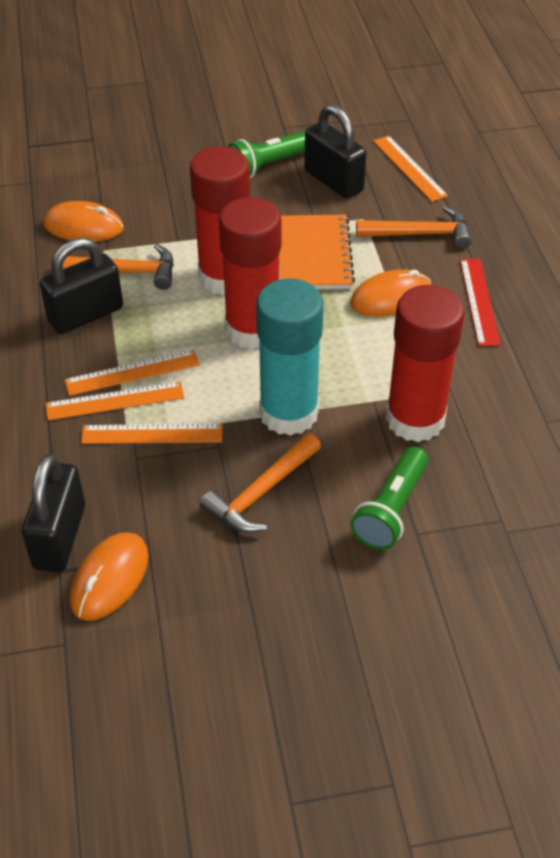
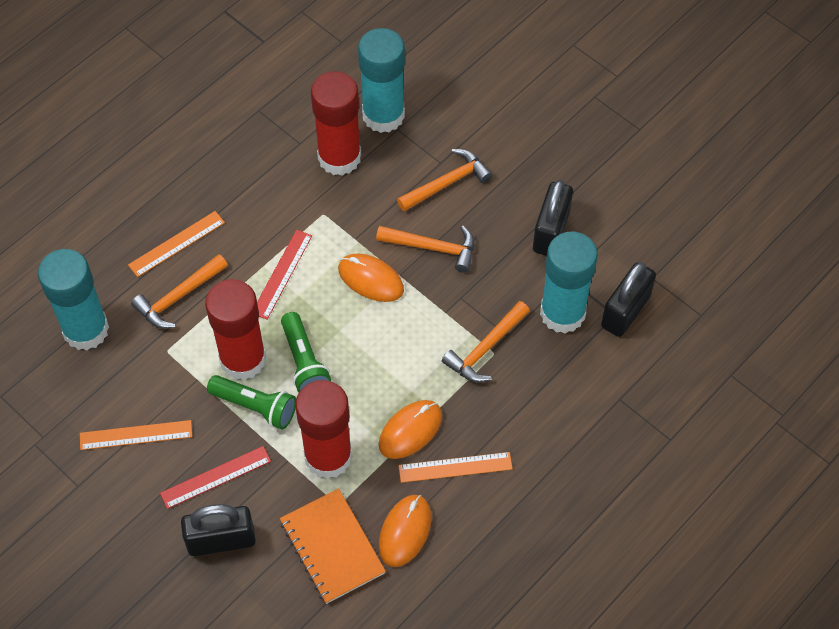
orange hammer: 3 -> 4
orange ruler: 4 -> 3
red ruler: 1 -> 2
turquoise glue stick: 1 -> 3

